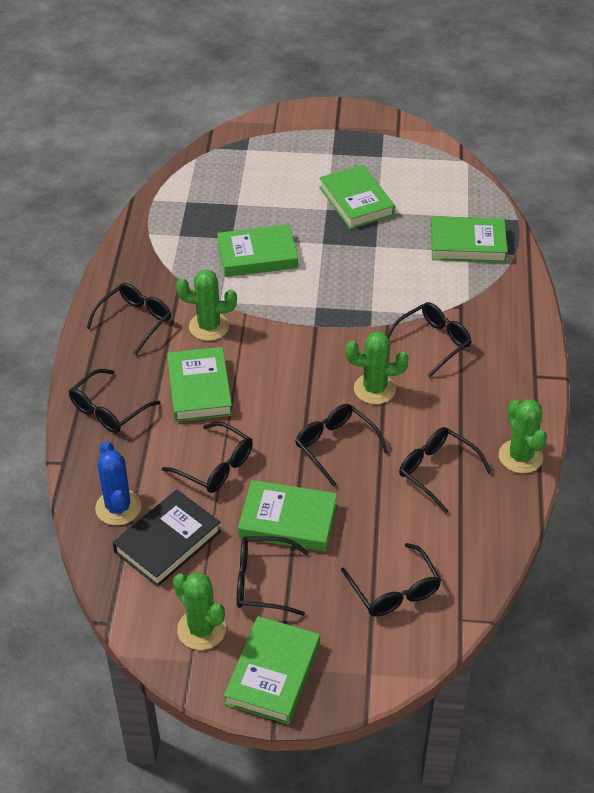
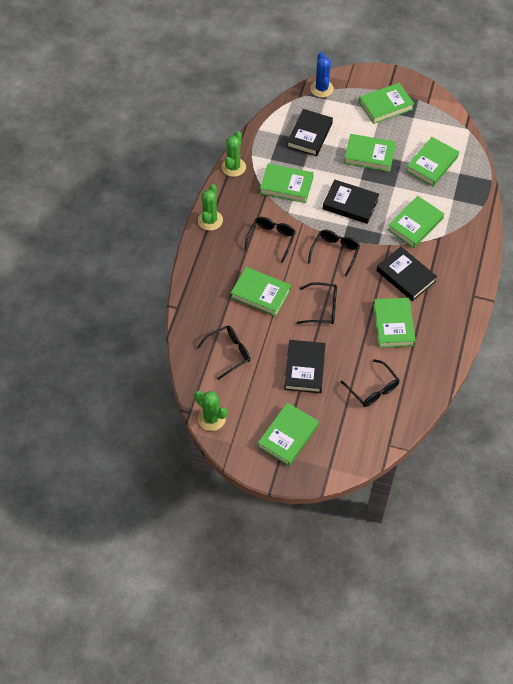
black book: 1 -> 4
black glasses: 8 -> 5
green book: 6 -> 8
green cactus: 4 -> 3

